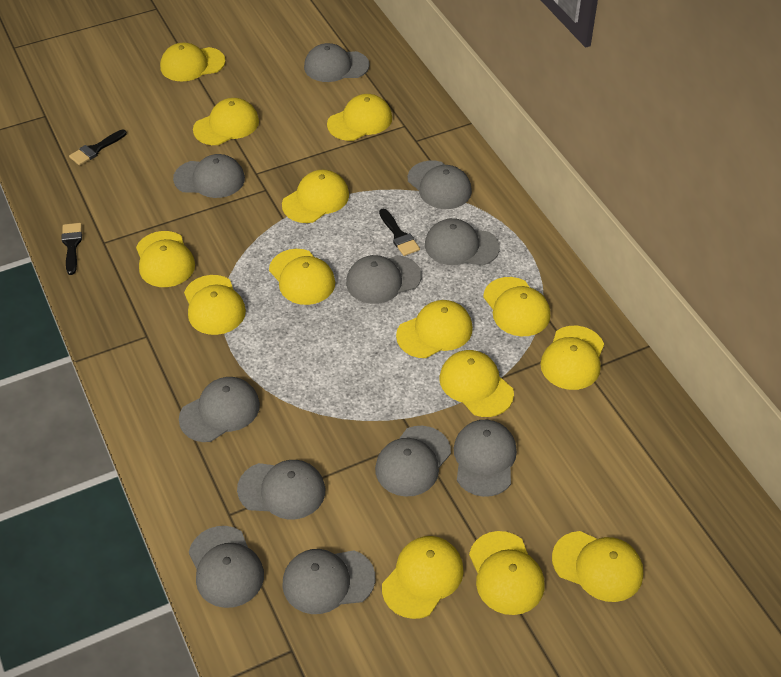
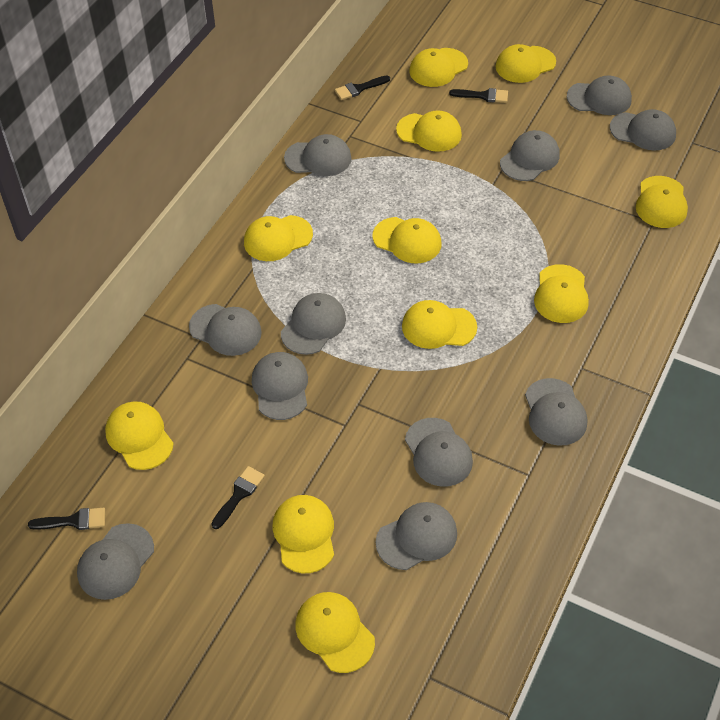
black brush: 3 -> 4
yellow cap: 14 -> 11

